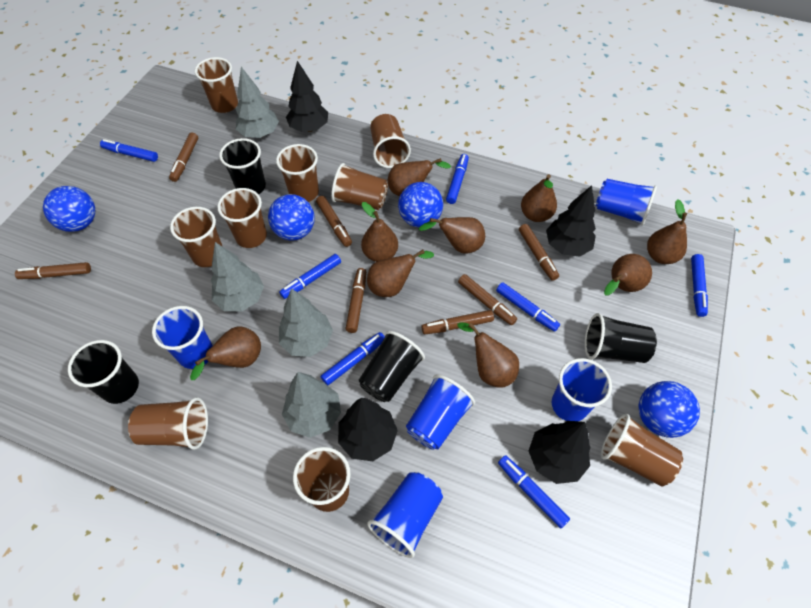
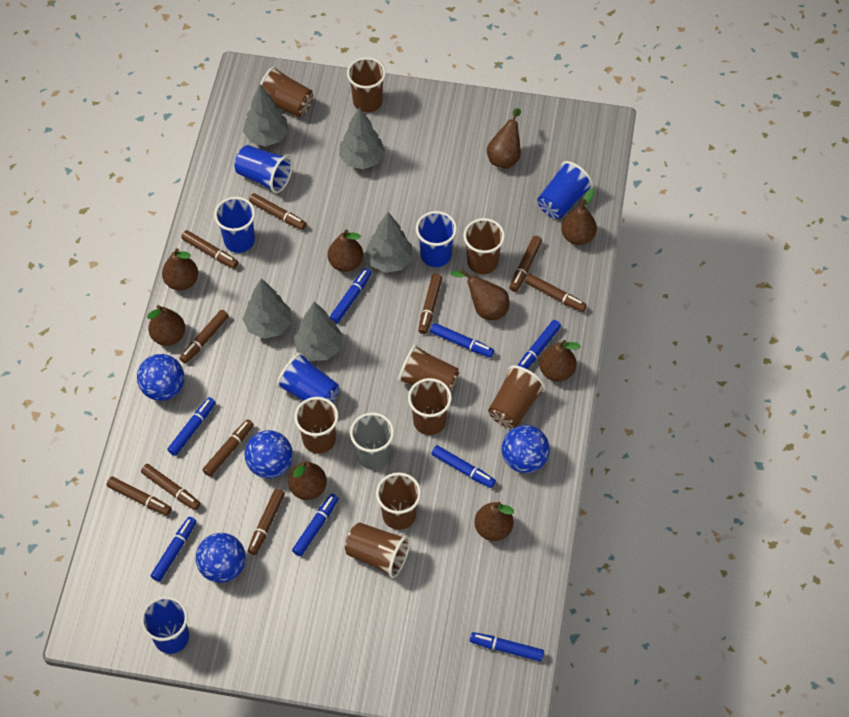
black cup: 4 -> 0
black tree: 4 -> 0
blue cup: 5 -> 6
blue marker: 7 -> 8
brown marker: 7 -> 10
grey cup: 0 -> 1
grey tree: 4 -> 5

